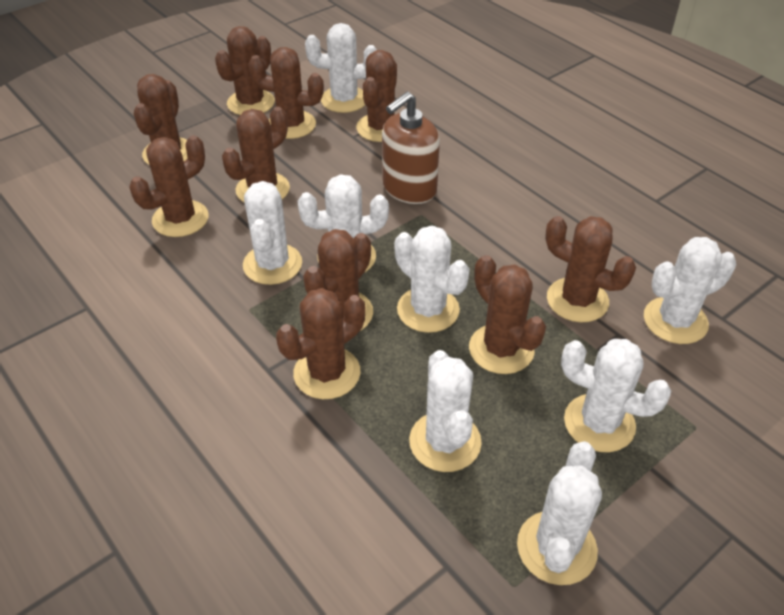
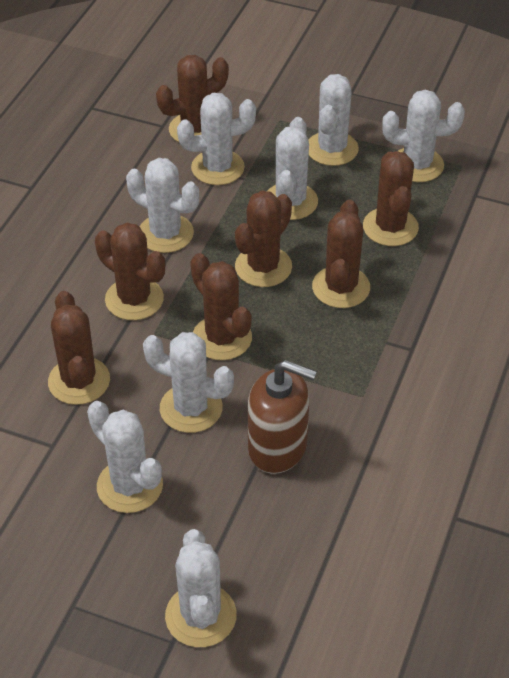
brown cactus: 10 -> 7

